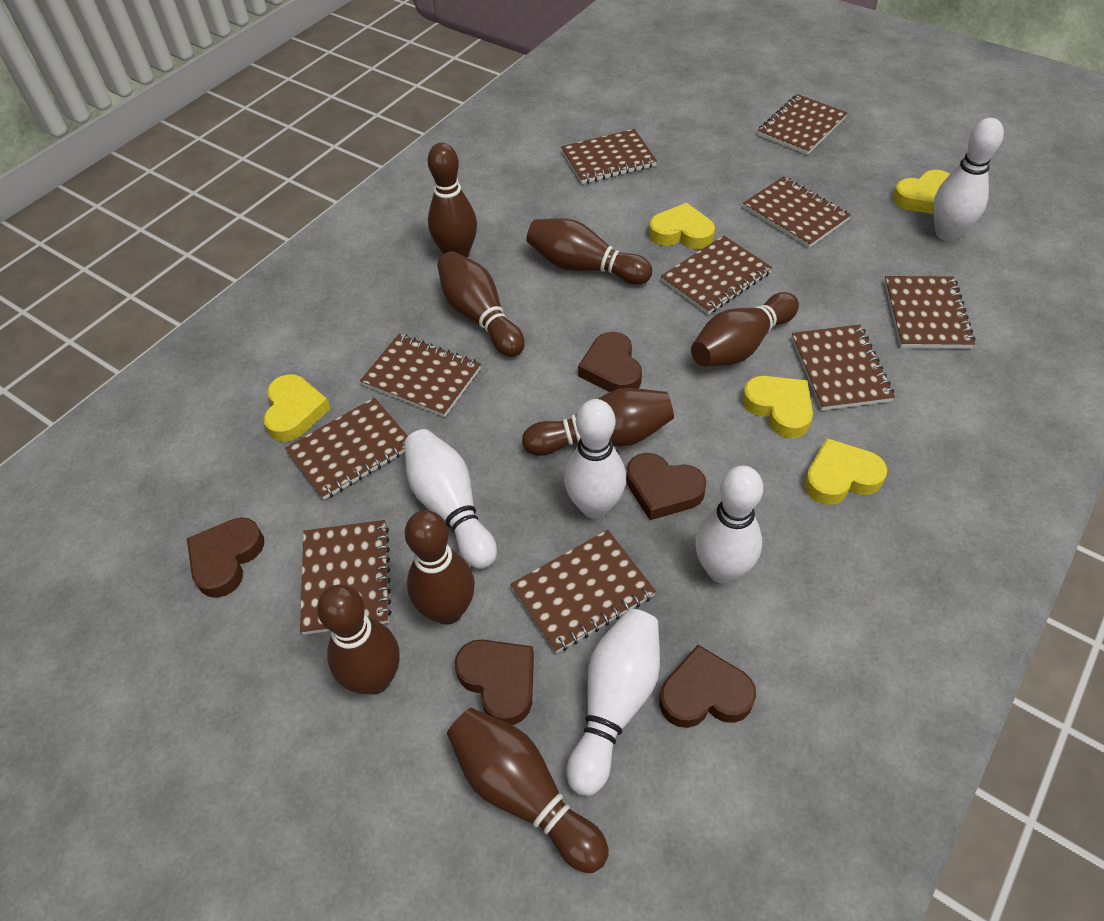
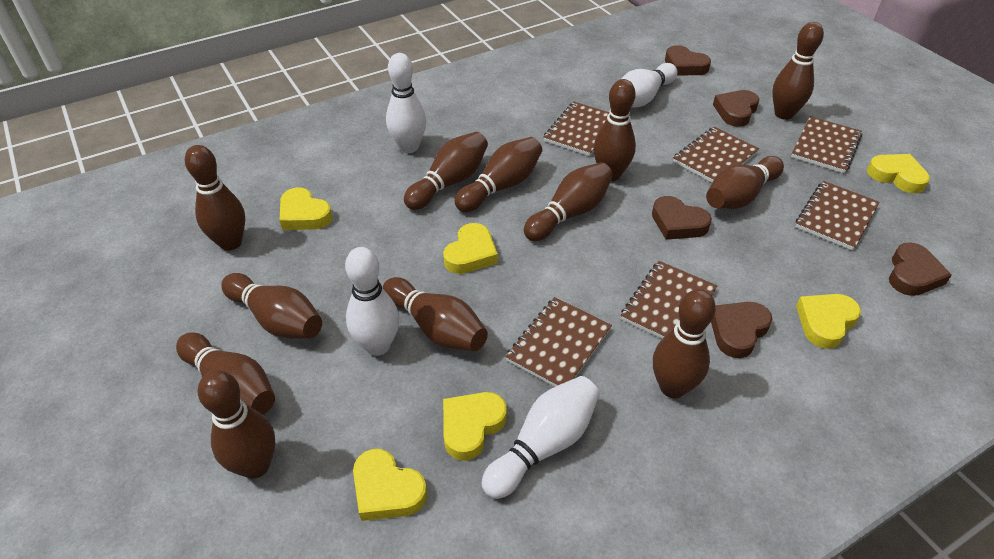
brown bowling pin: 8 -> 12
brown notebook: 10 -> 6
white bowling pin: 5 -> 4
yellow heart: 5 -> 6

